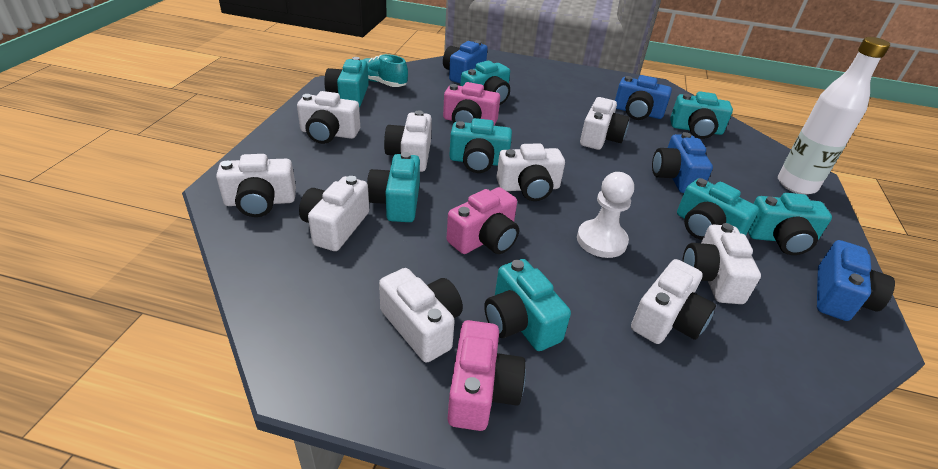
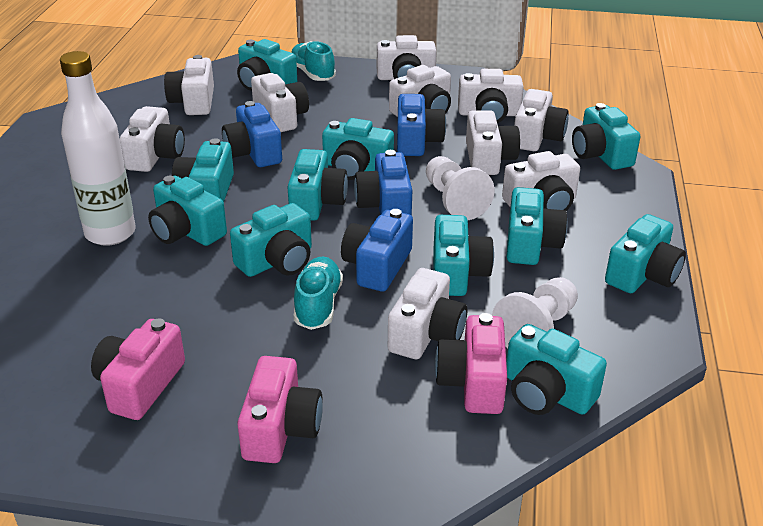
turquoise camera: 8 -> 11
turquoise shoe: 1 -> 2
white camera: 9 -> 10
white pawn: 1 -> 2

